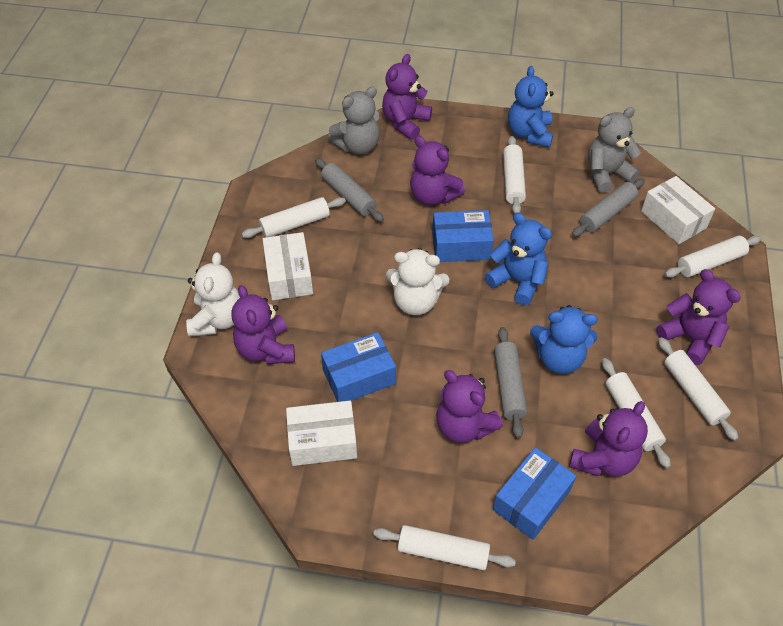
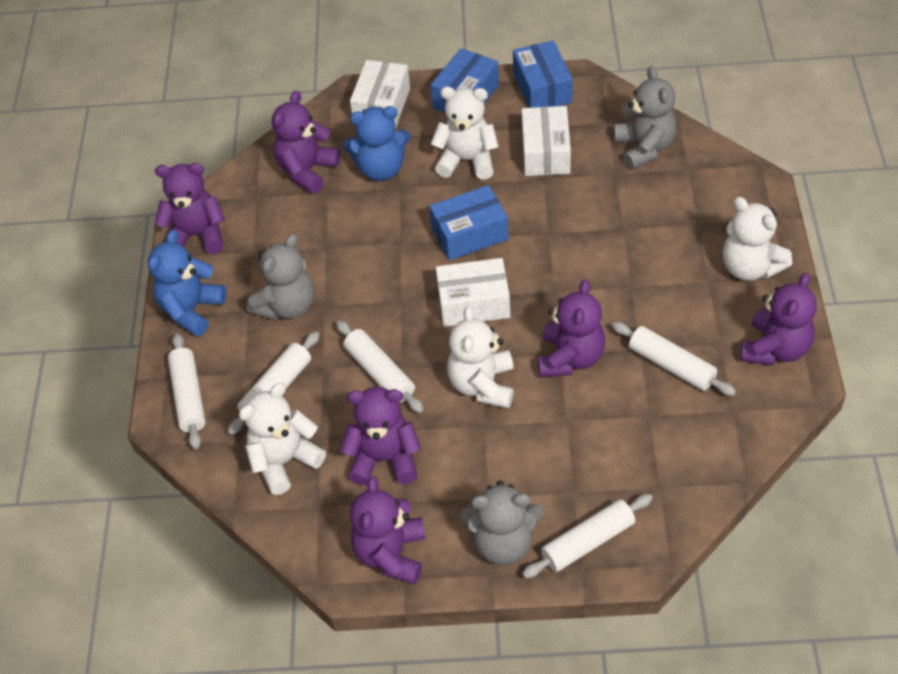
blue teddy bear: 3 -> 2
grey rolling pin: 3 -> 0
grey teddy bear: 2 -> 3
white rolling pin: 6 -> 5
white teddy bear: 2 -> 4

